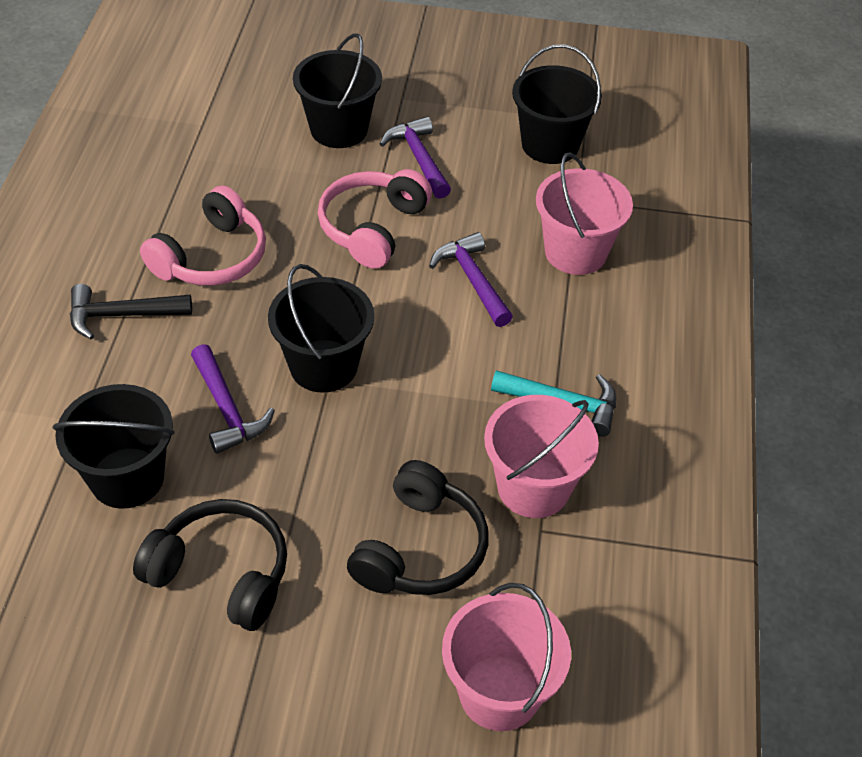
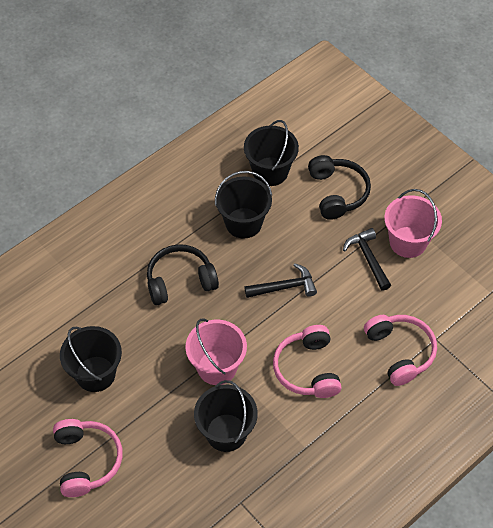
black hammer: 1 -> 2
pink bucket: 3 -> 2
pink headphones: 2 -> 3
purple hammer: 3 -> 0
turquoise hammer: 1 -> 0

